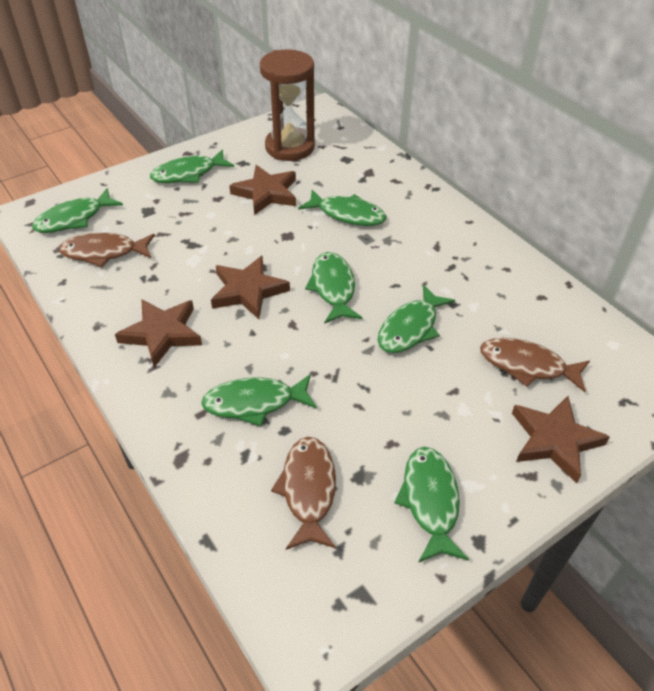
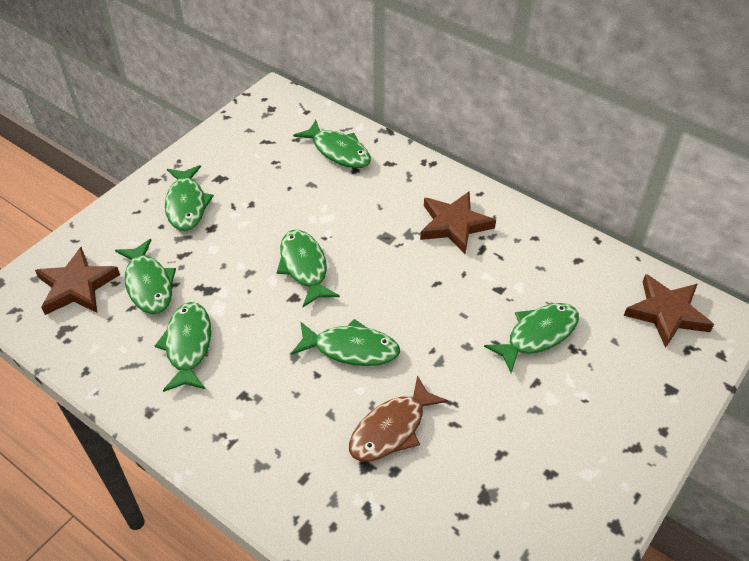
brown fish: 3 -> 1
brown hourglass: 1 -> 0
brown star: 4 -> 3

